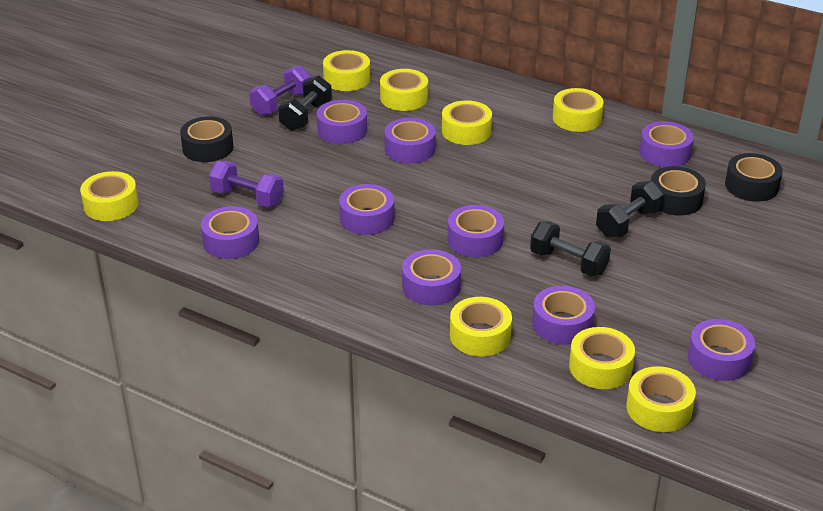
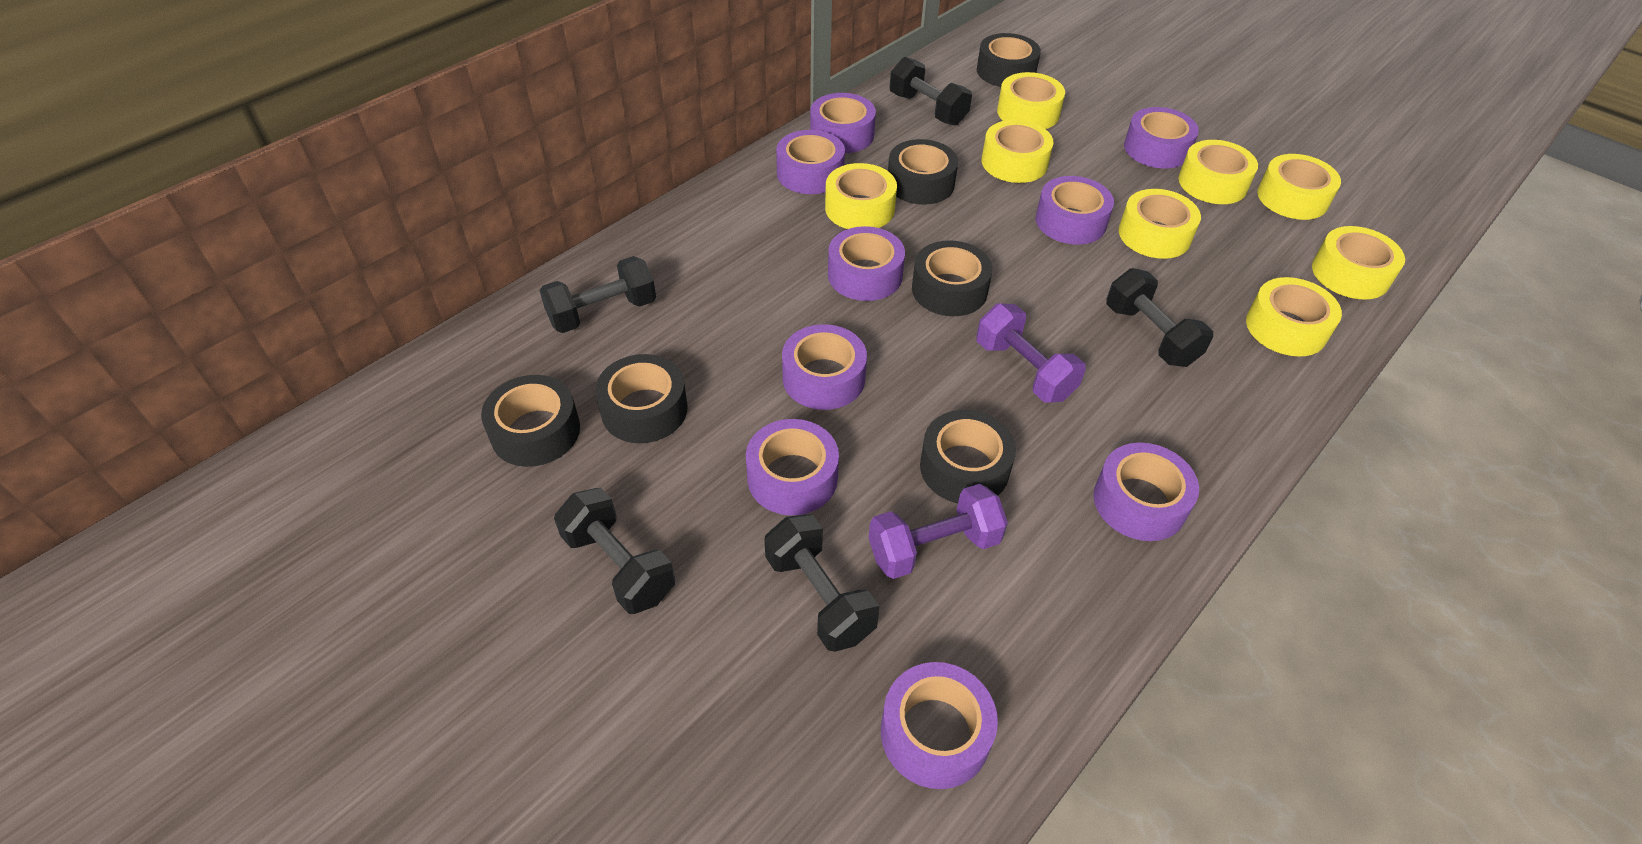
black dumbbell: 3 -> 5
black tape: 3 -> 6

